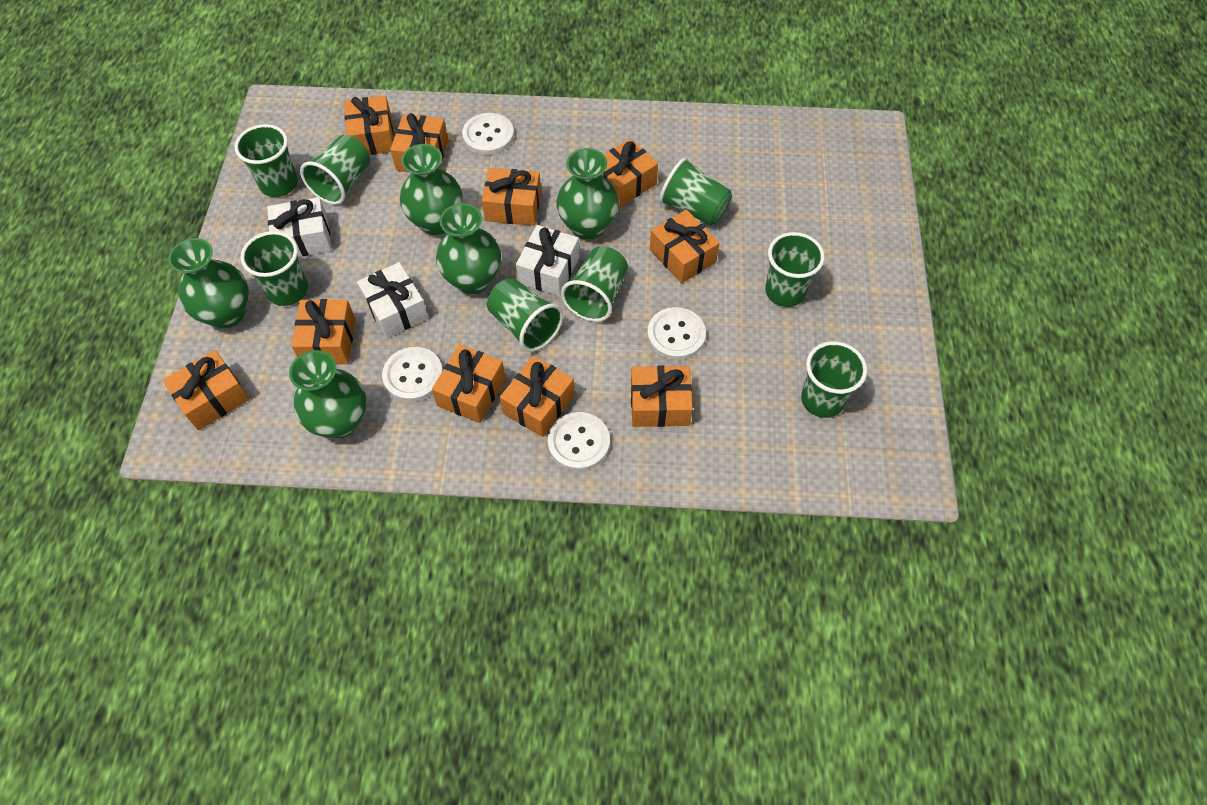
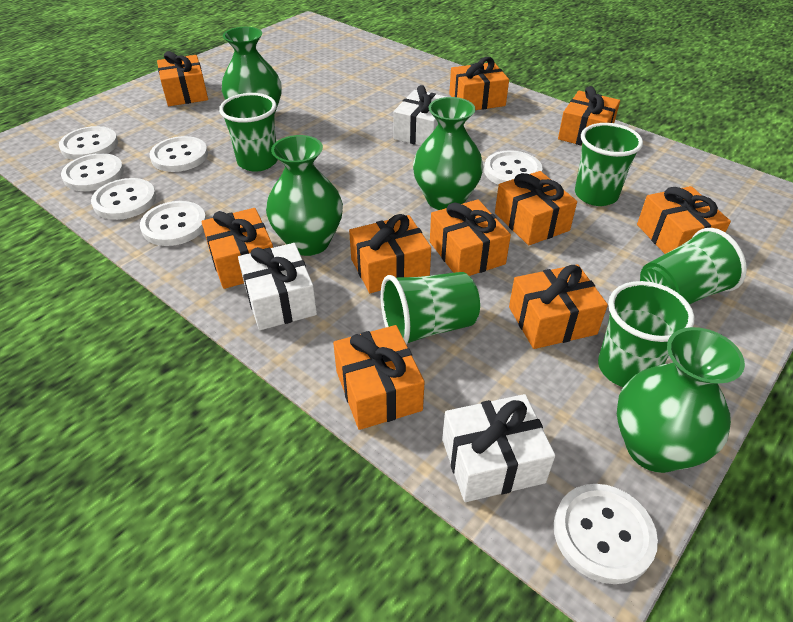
green cup: 8 -> 5
green vase: 5 -> 4
white button: 4 -> 7

